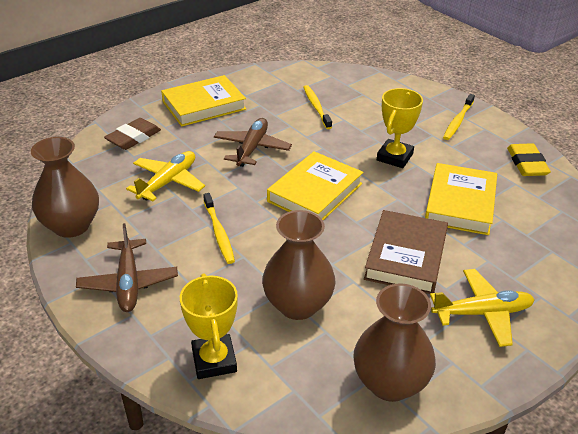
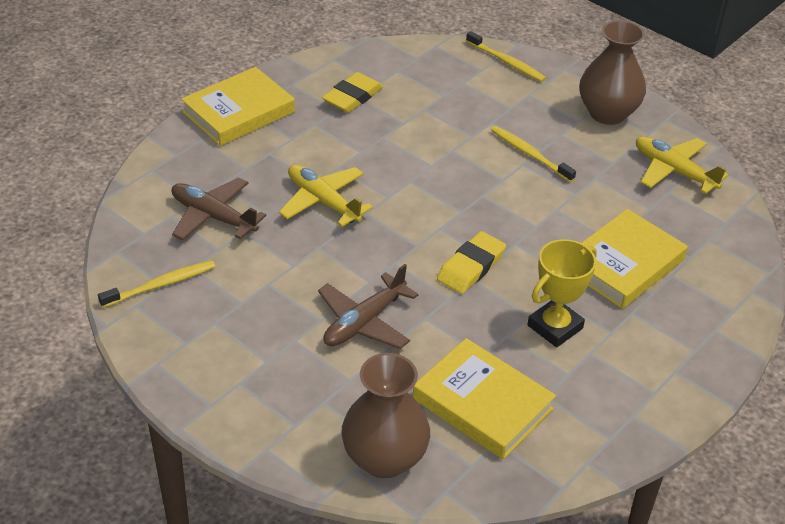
brown book: 1 -> 0
brown eraser: 1 -> 0
brown vase: 3 -> 2
yellow eraser: 1 -> 2
yellow trophy: 2 -> 1

